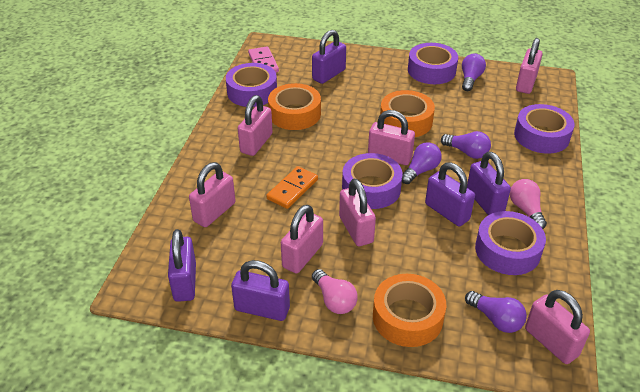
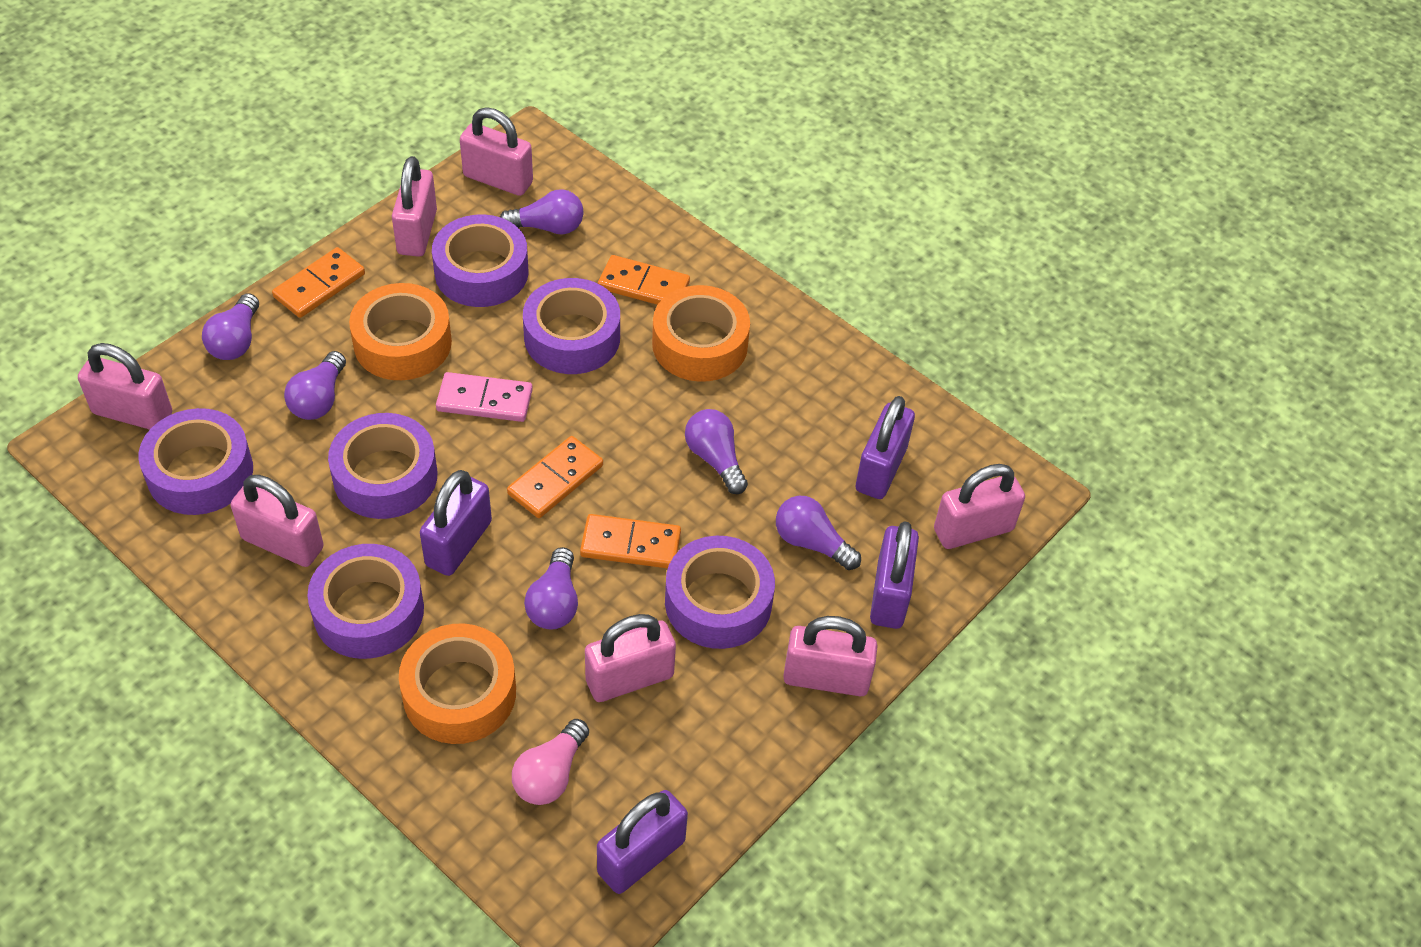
orange domino: 1 -> 4
pink light bulb: 2 -> 1
purple light bulb: 4 -> 6
purple padlock: 5 -> 4
purple tape: 5 -> 6

